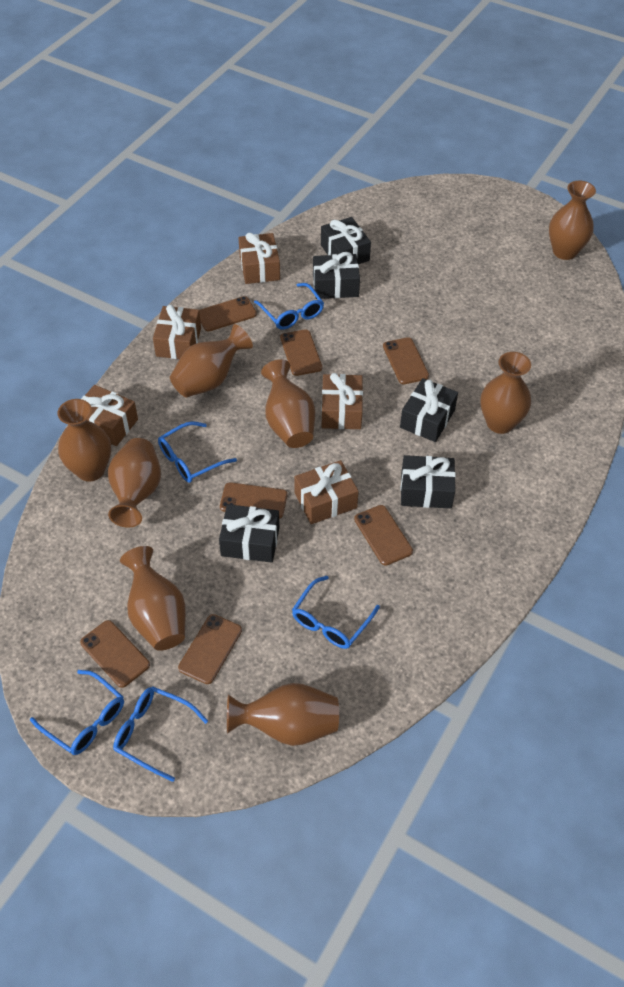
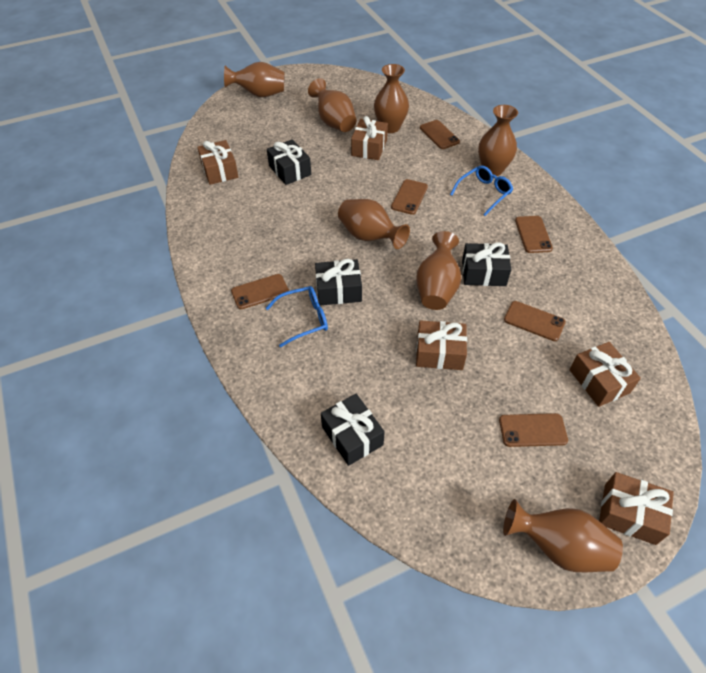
black gift: 5 -> 4
blue glasses: 5 -> 2
brown phone: 7 -> 6
brown vase: 8 -> 7

